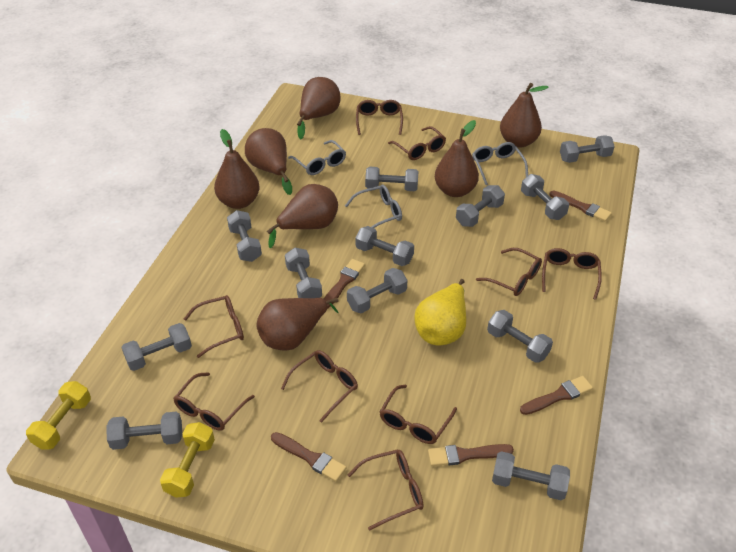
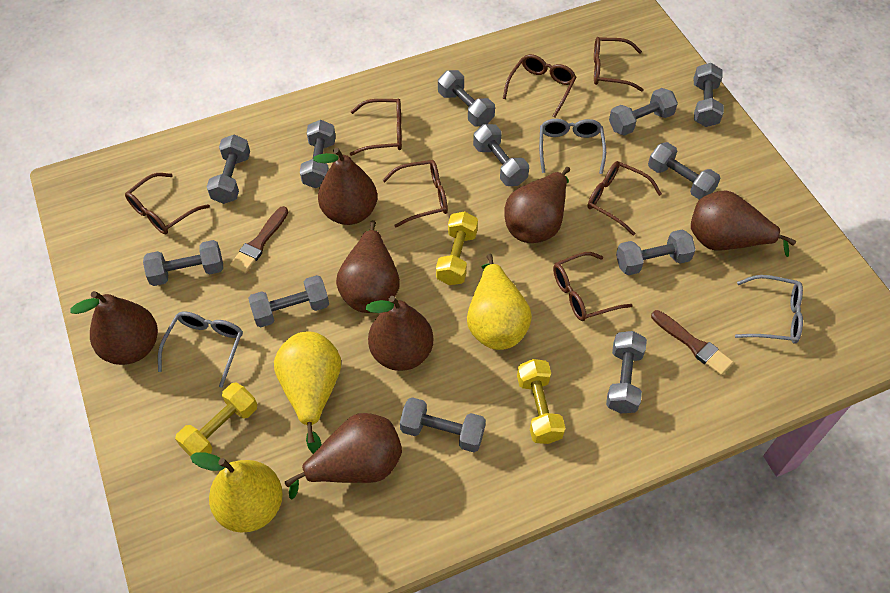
brown brush: 5 -> 2
brown glasses: 9 -> 7
yellow dumbbell: 2 -> 3
yellow pear: 1 -> 3

